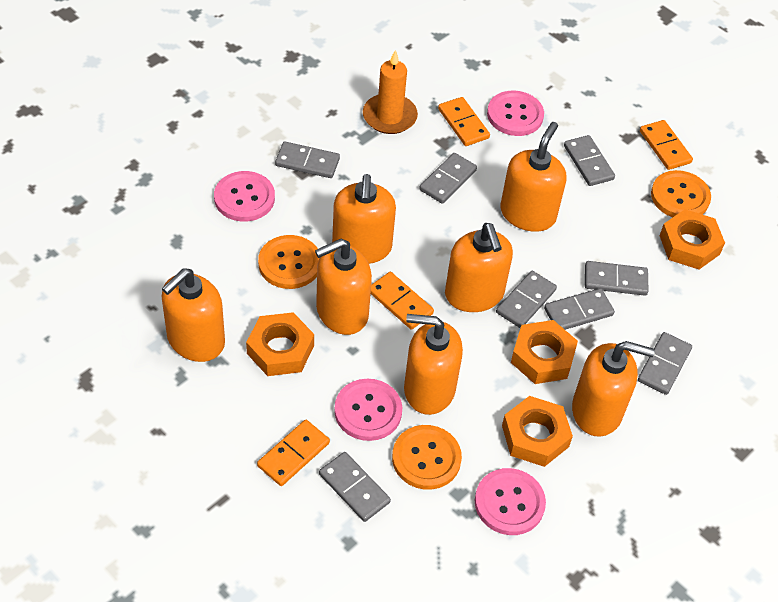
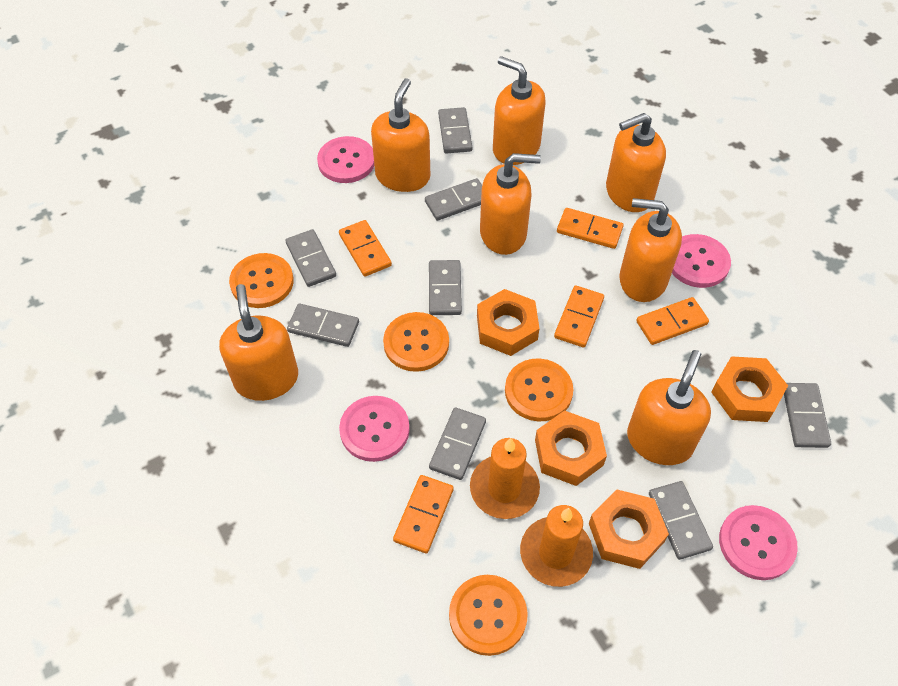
orange button: 3 -> 4
orange candle: 1 -> 2
orange domino: 4 -> 5

